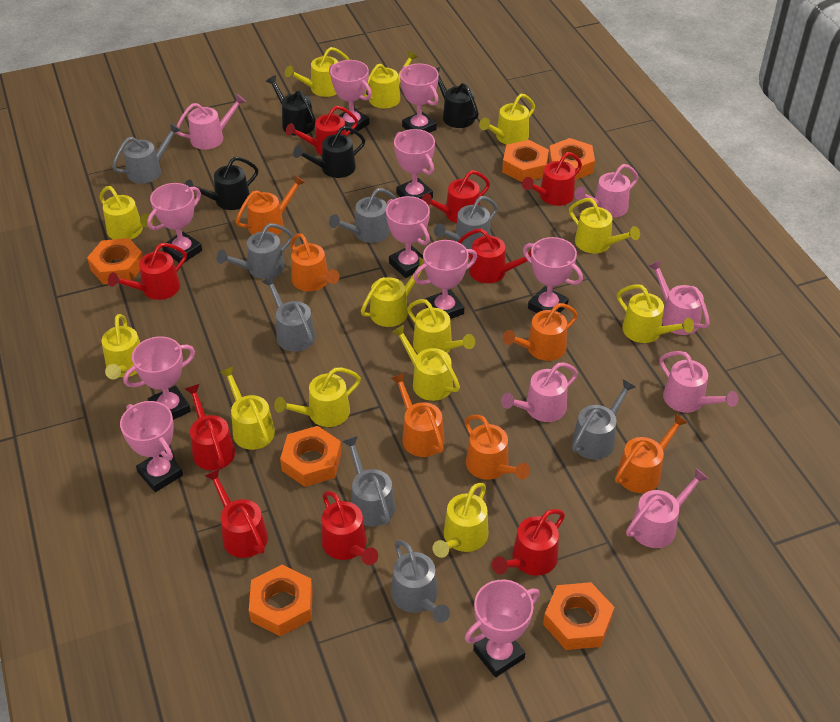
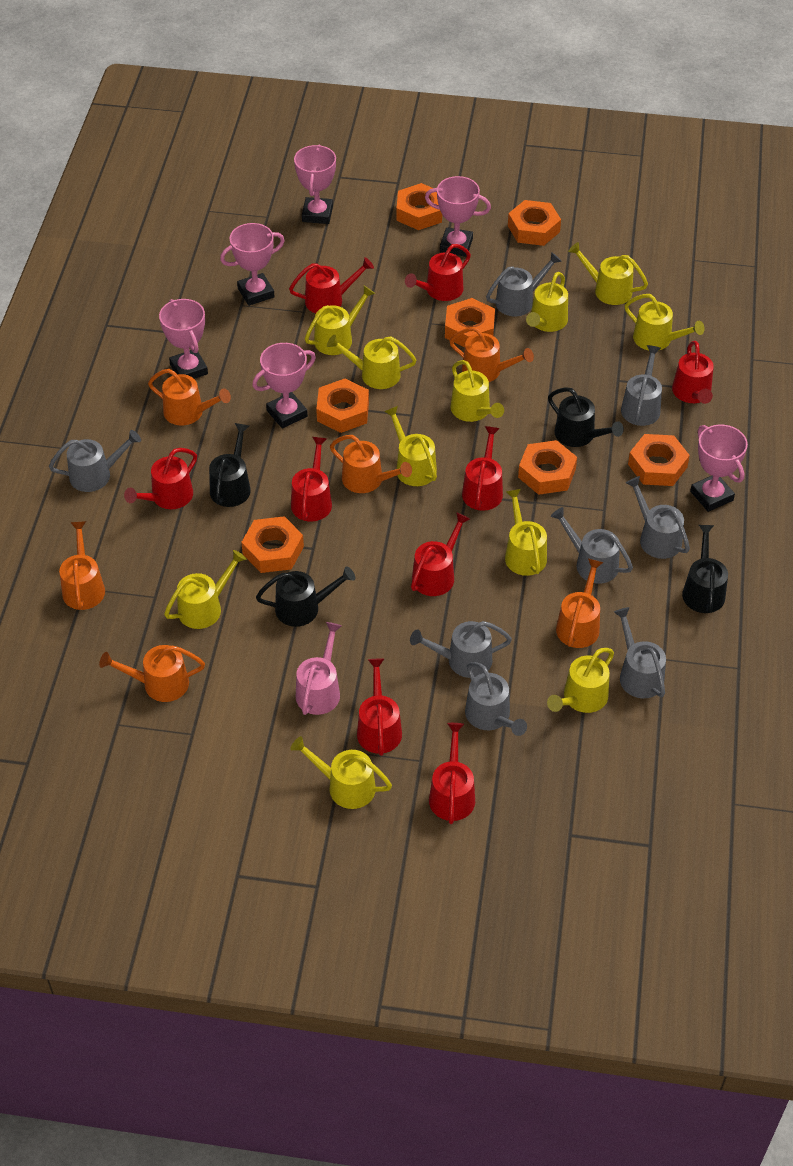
orange nut: 6 -> 7
pink trophy: 10 -> 6
pink watering can: 6 -> 1
yellow watering can: 13 -> 11

